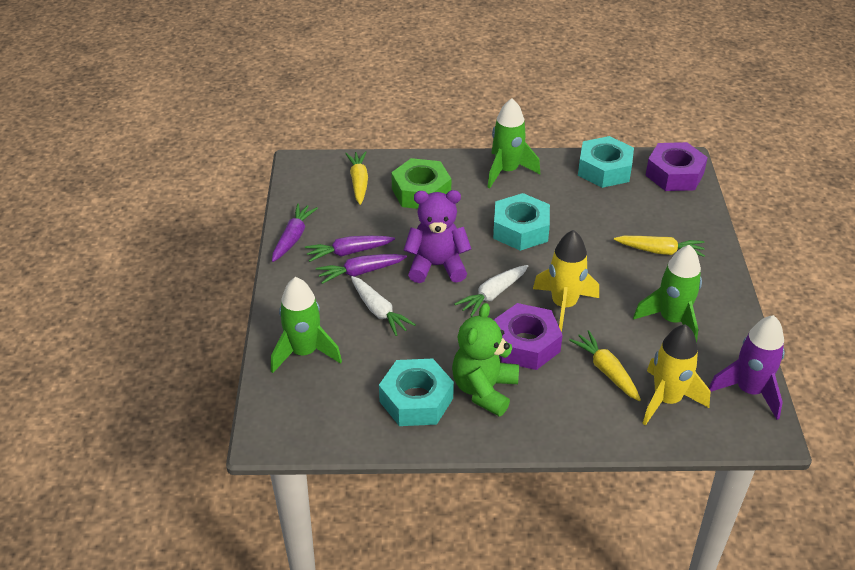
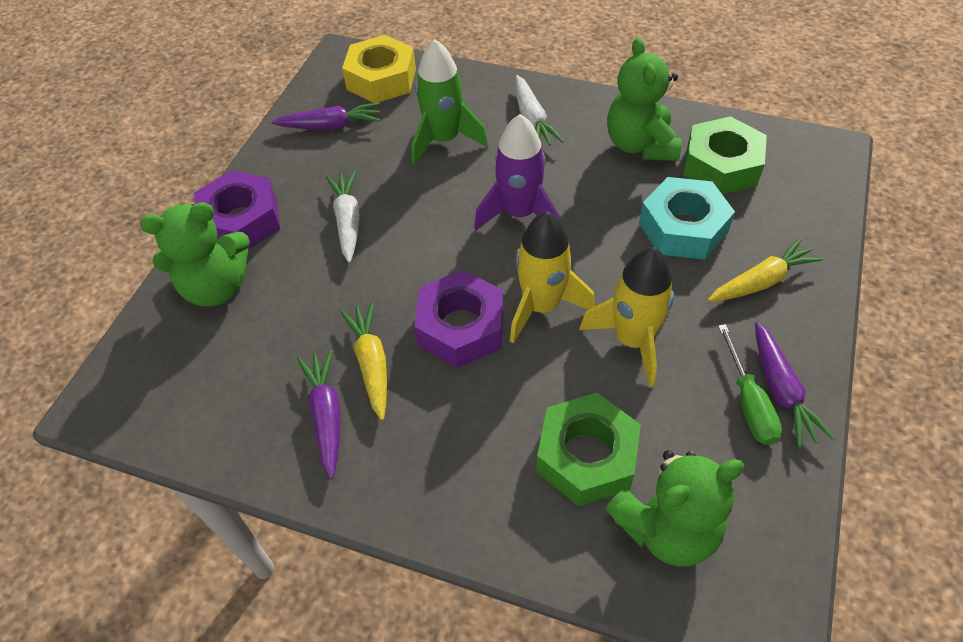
green nut: 1 -> 2
green rocket: 3 -> 1
green screwdriver: 0 -> 1
green teddy bear: 1 -> 3
purple teddy bear: 1 -> 0
turquoise nut: 3 -> 1
yellow carrot: 3 -> 2
yellow nut: 0 -> 1

